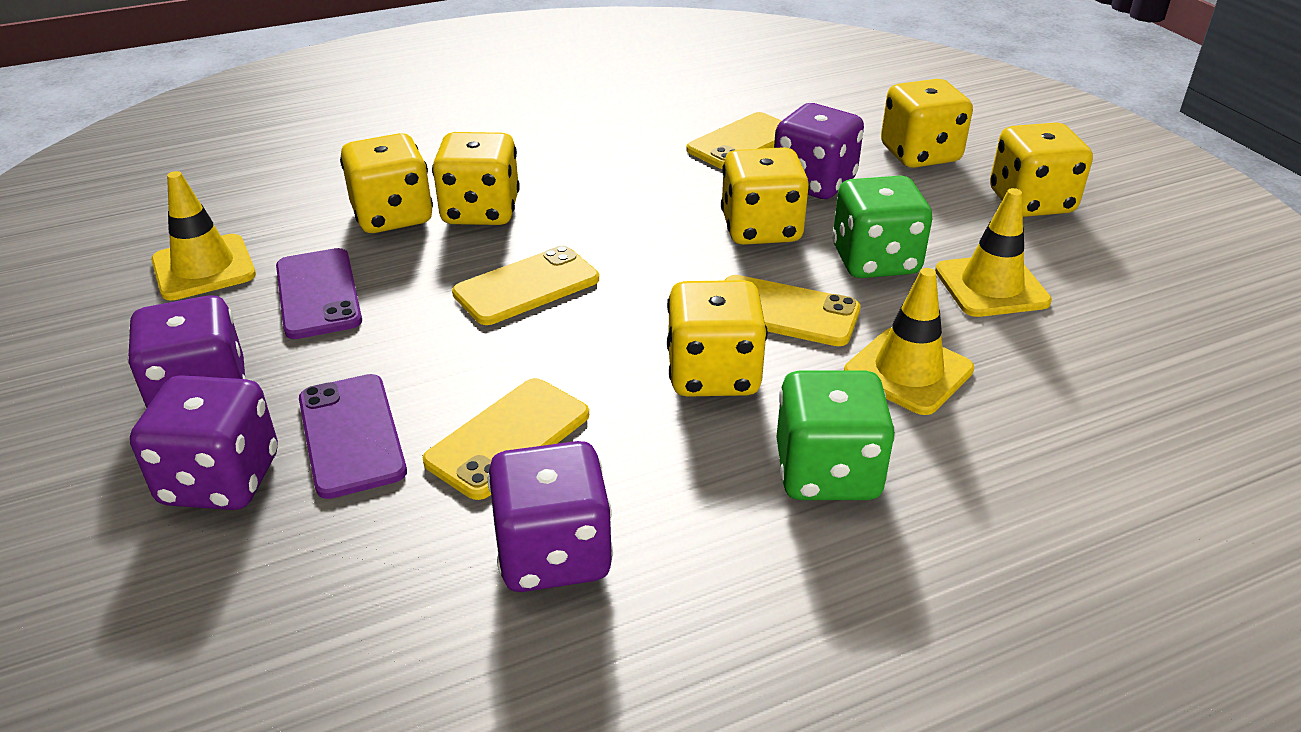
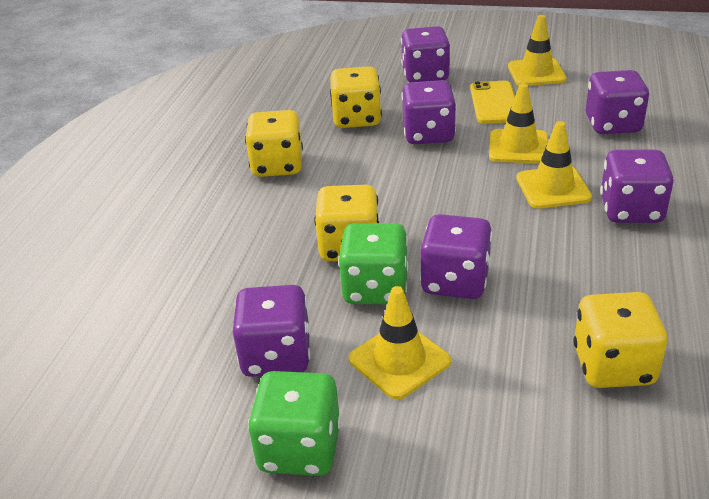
purple dice: 4 -> 6
purple phone: 2 -> 0
yellow dice: 6 -> 4
yellow phone: 4 -> 1
yellow traffic cone: 3 -> 4

